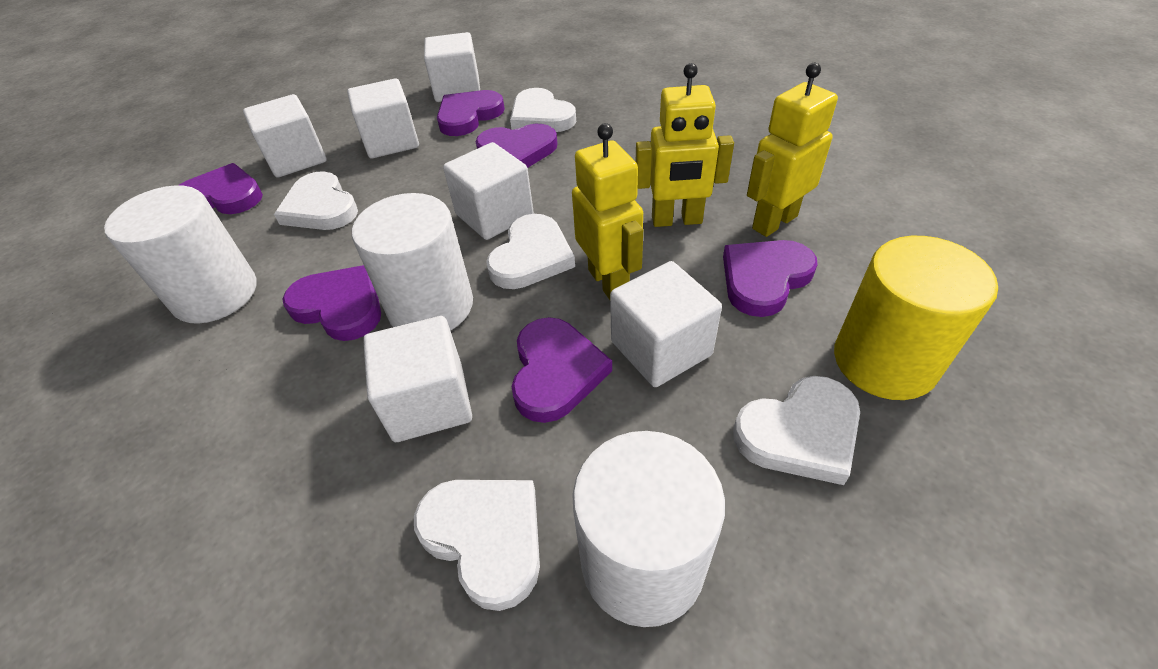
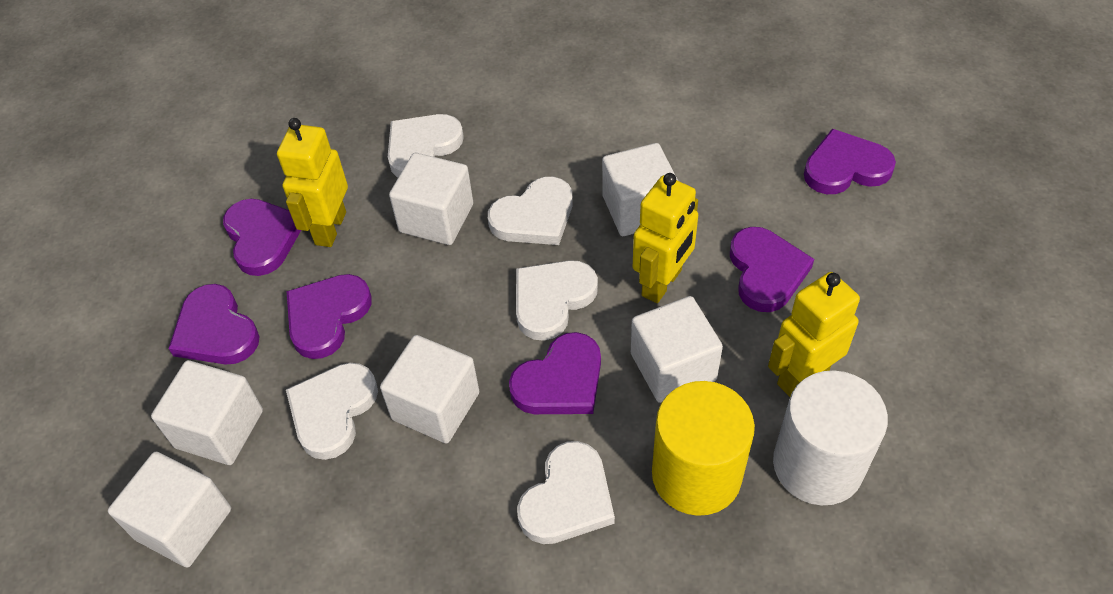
white cylinder: 3 -> 1

